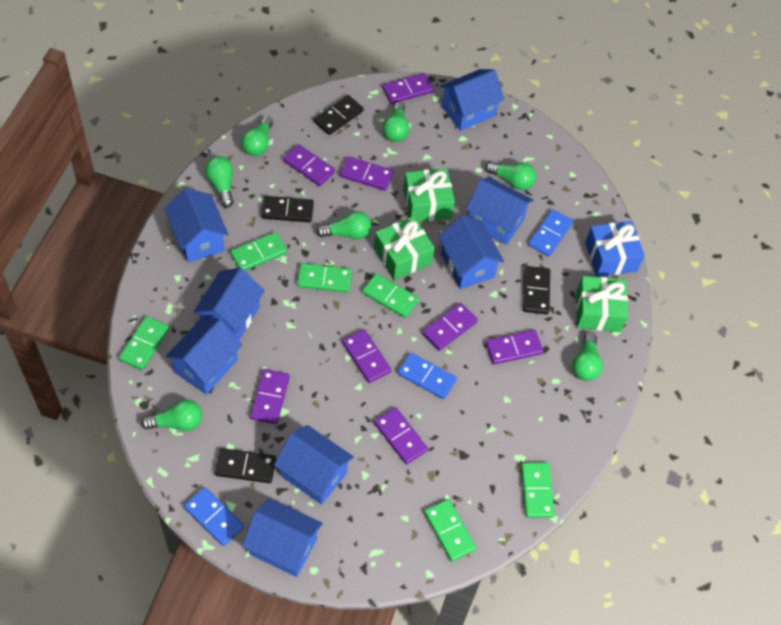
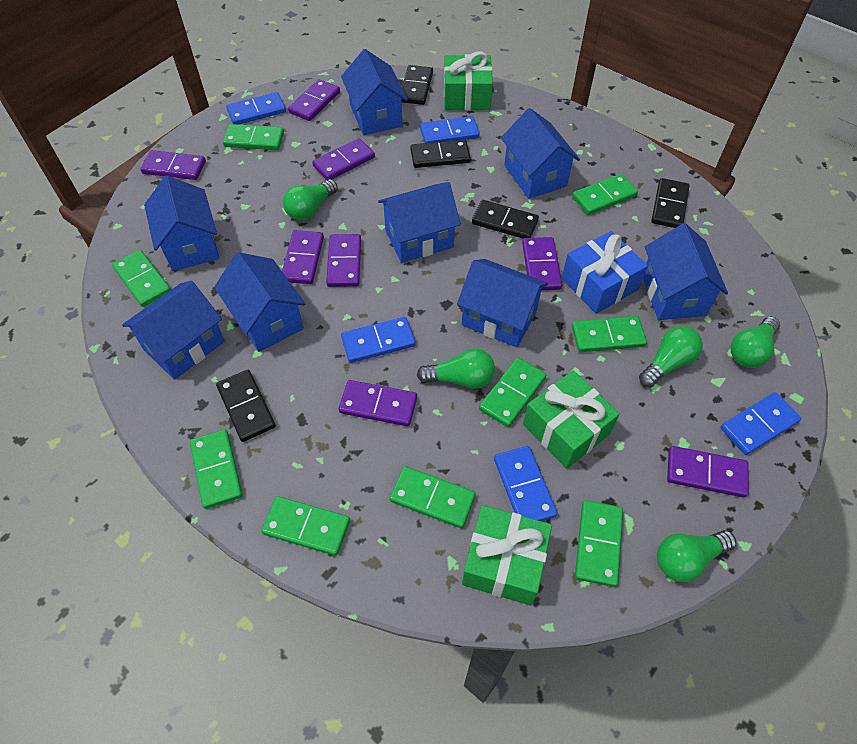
black domino: 4 -> 5
blue domino: 3 -> 5
green domino: 6 -> 9
green light bulb: 7 -> 5

